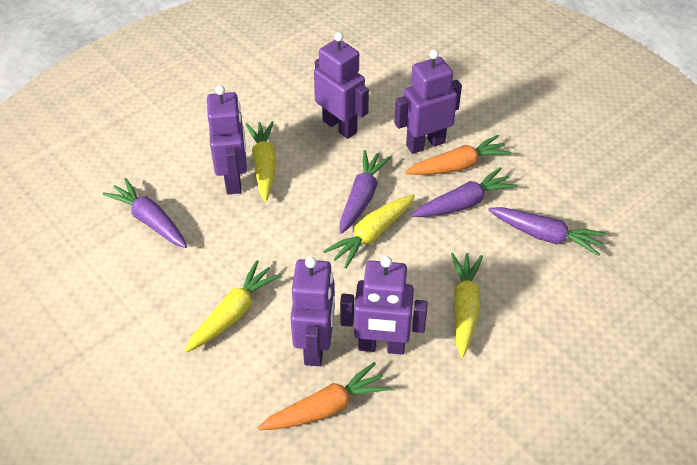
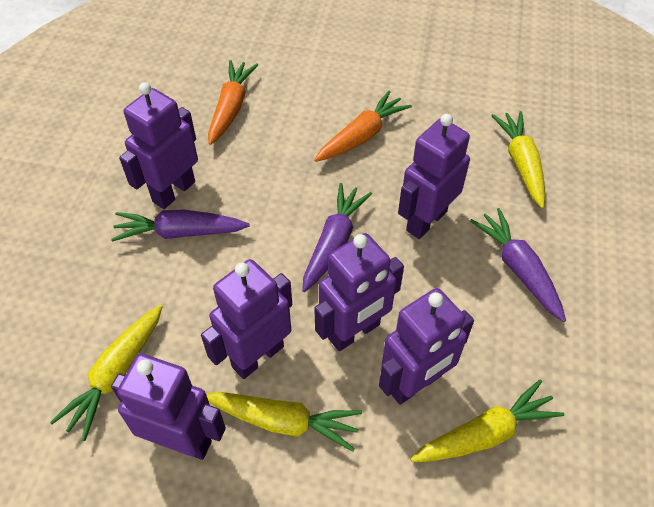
purple carrot: 4 -> 3
purple robot: 5 -> 6

